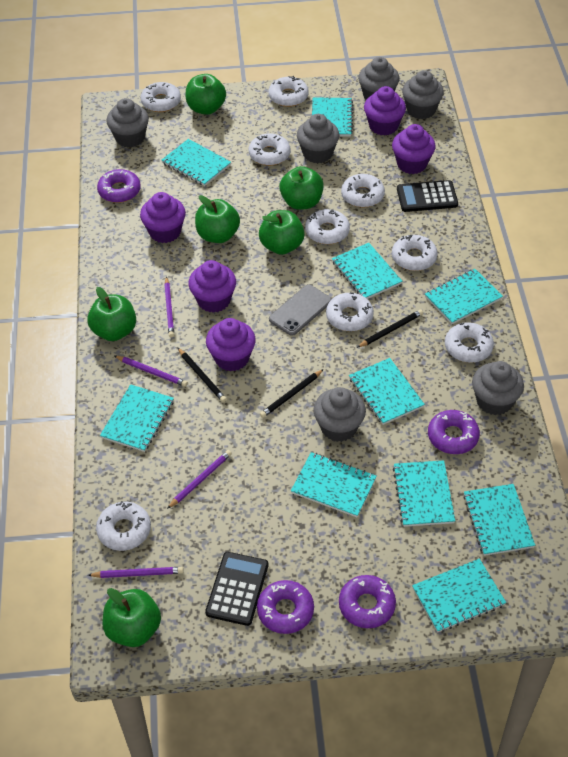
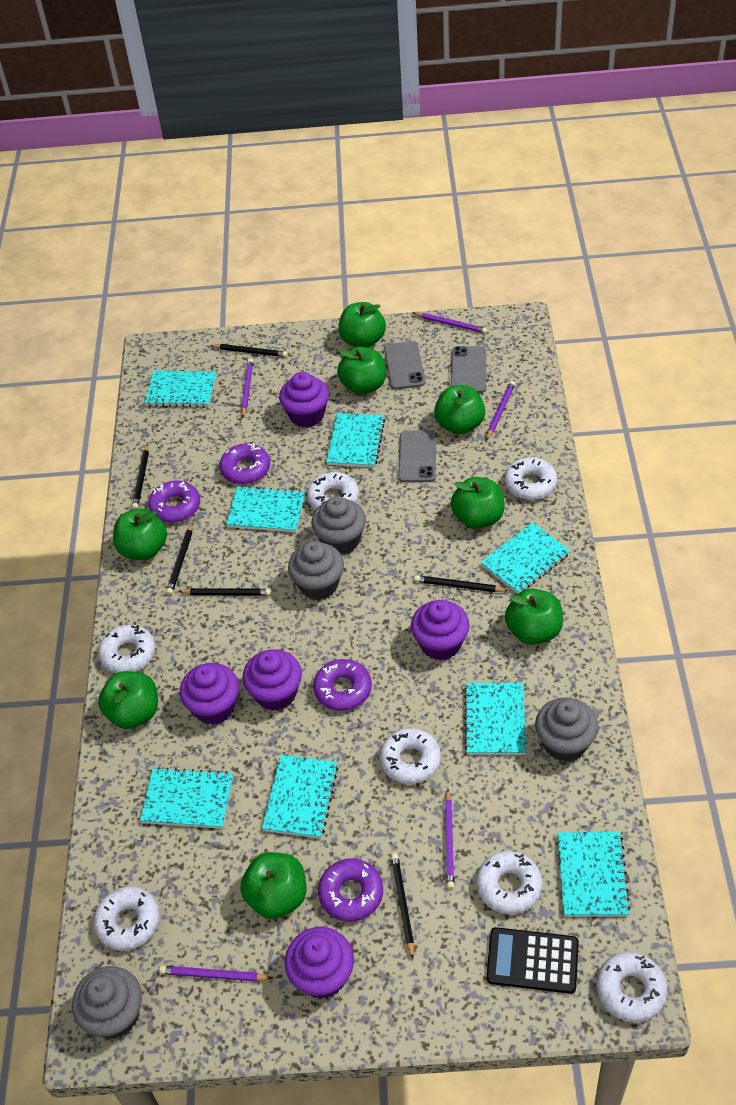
black calculator: 2 -> 1
black pencil: 3 -> 6
green apple: 6 -> 8
grey cupcake: 6 -> 4
grey phone: 1 -> 3
purple pencil: 4 -> 5
turquoise notebook: 10 -> 8
white donut: 9 -> 7

